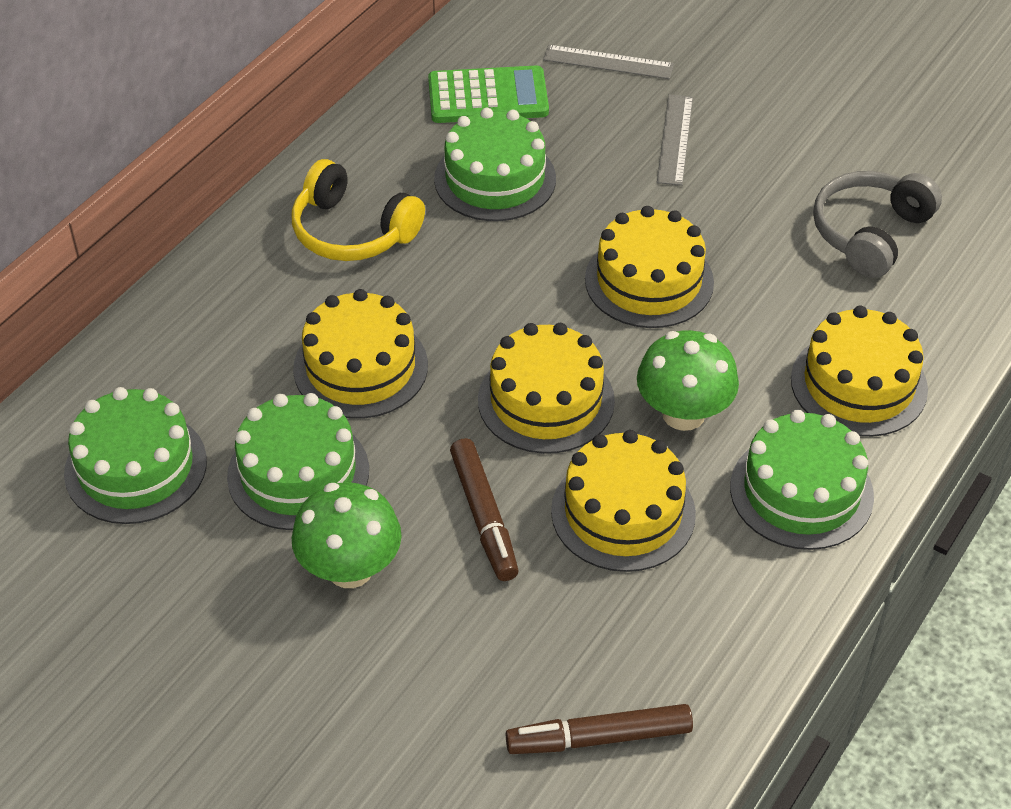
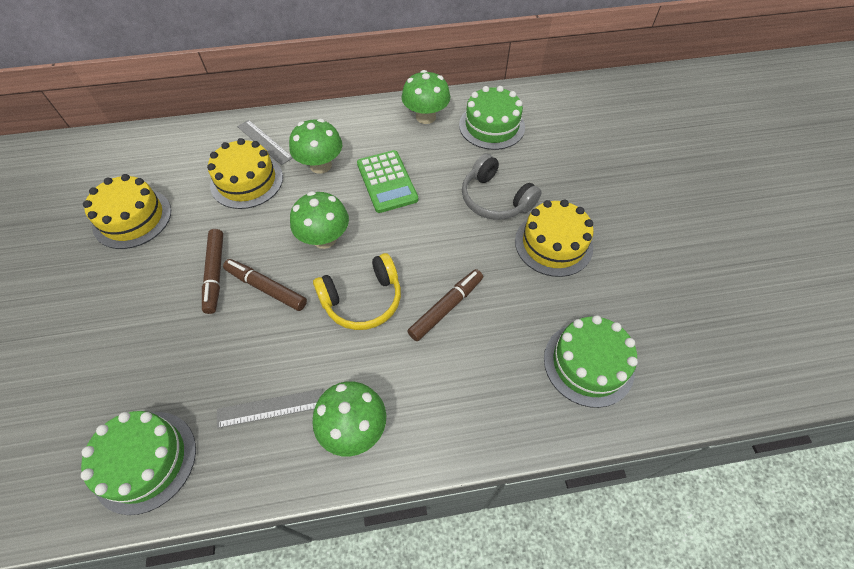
brown marker: 2 -> 3
green cake: 4 -> 3
green mushroom: 2 -> 4
yellow cake: 5 -> 3

